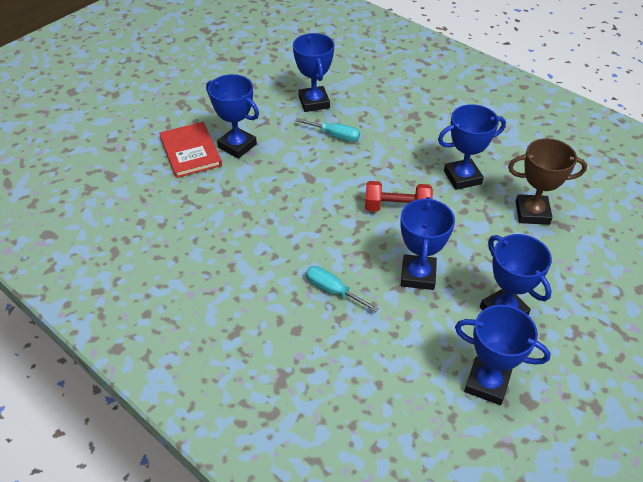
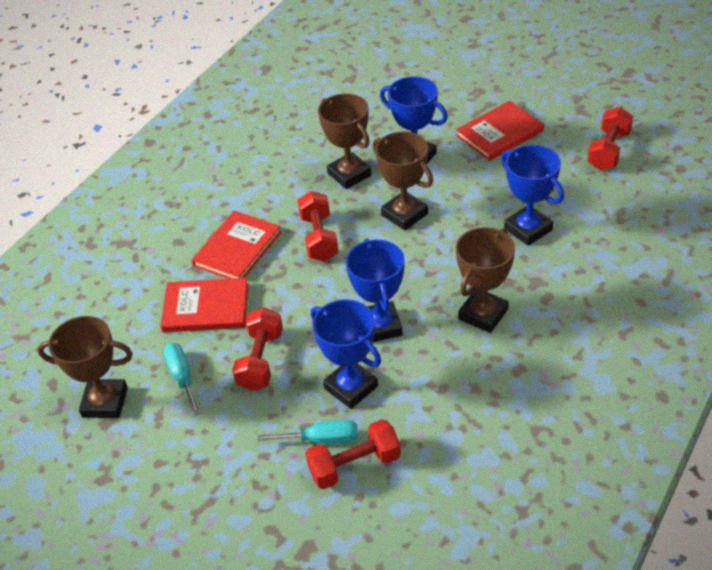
blue trophy: 6 -> 4
brown trophy: 1 -> 4
red book: 1 -> 3
red dumbbell: 1 -> 4

